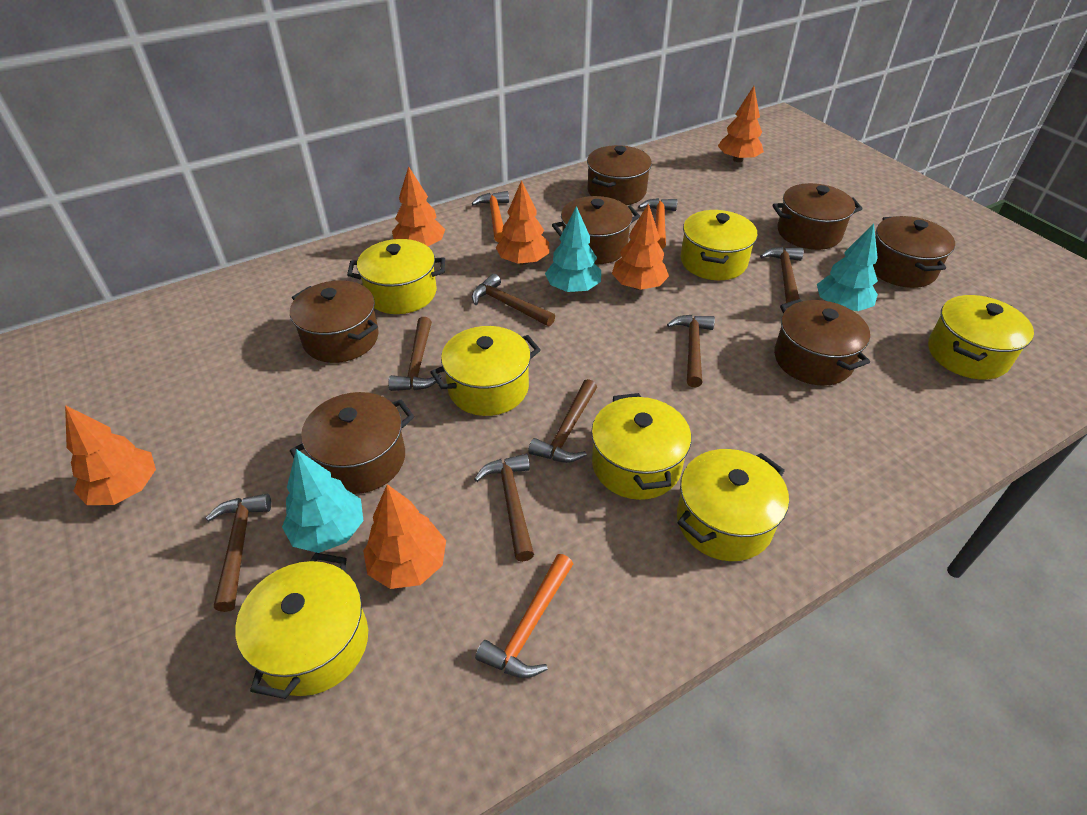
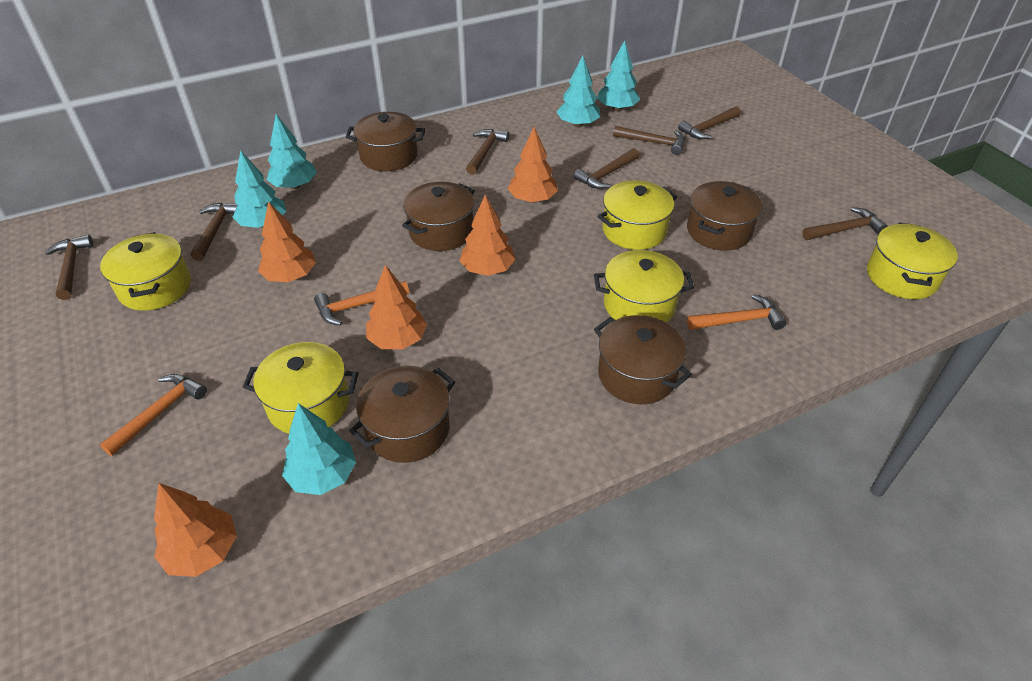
brown pot: 7 -> 5
orange tree: 6 -> 5
turquoise tree: 3 -> 5
yellow pot: 7 -> 5

